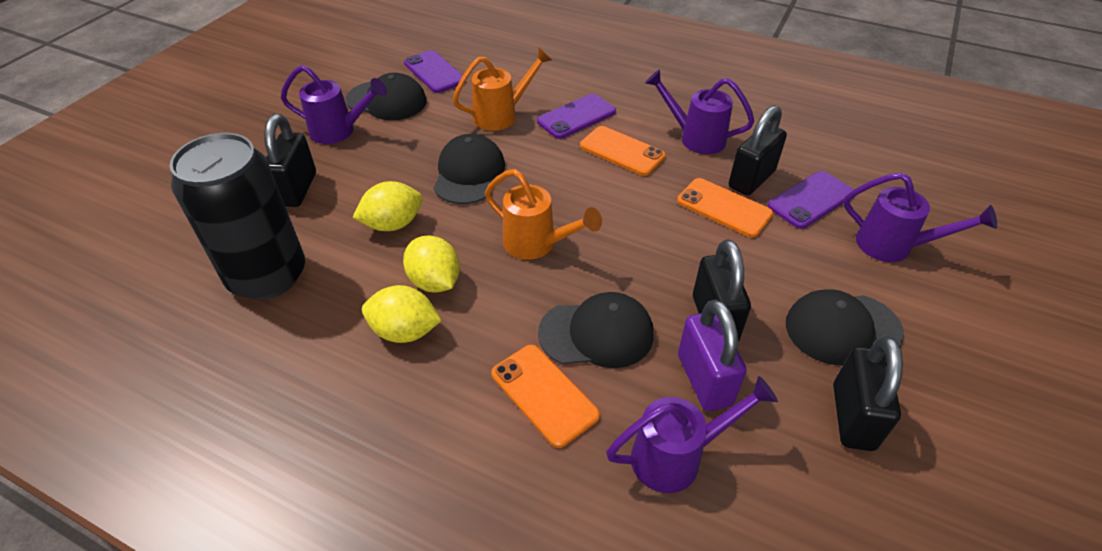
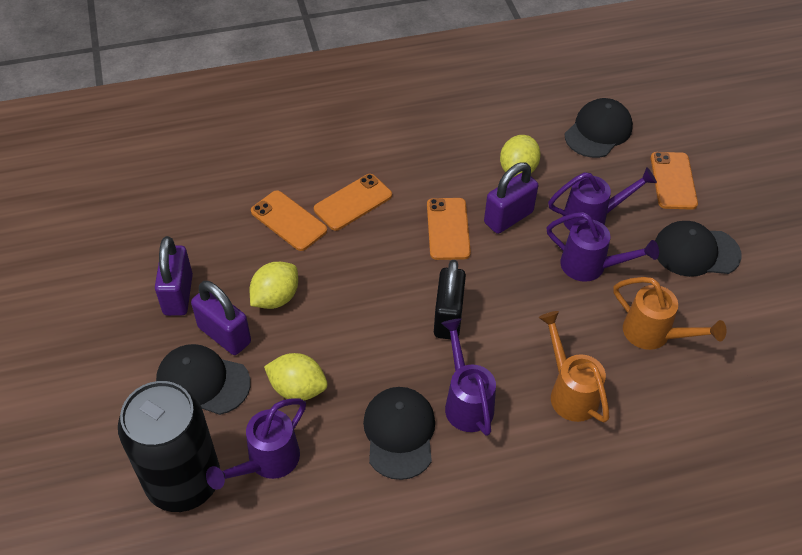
black padlock: 4 -> 1
orange phone: 3 -> 4
purple padlock: 1 -> 3
purple phone: 3 -> 0

